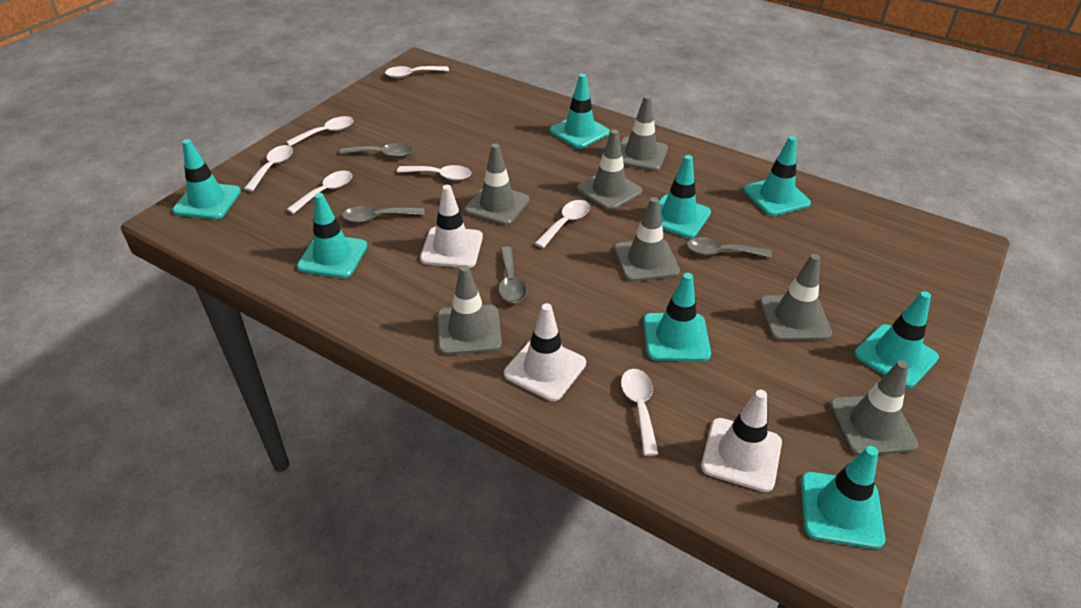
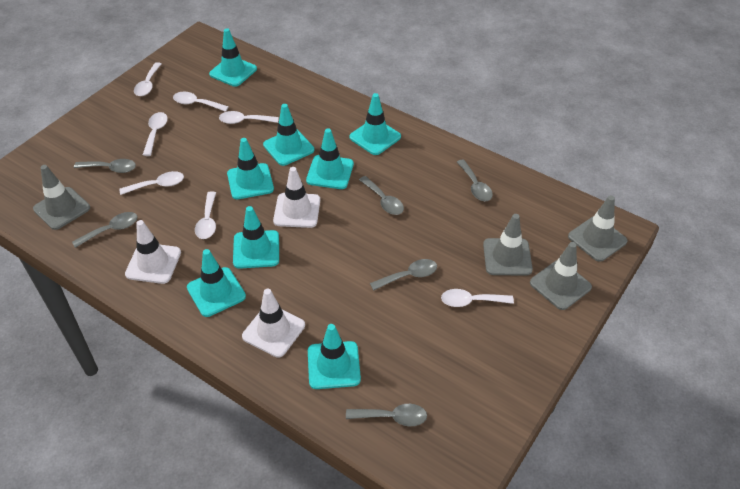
grey spoon: 4 -> 6
grey traffic cone: 7 -> 4

